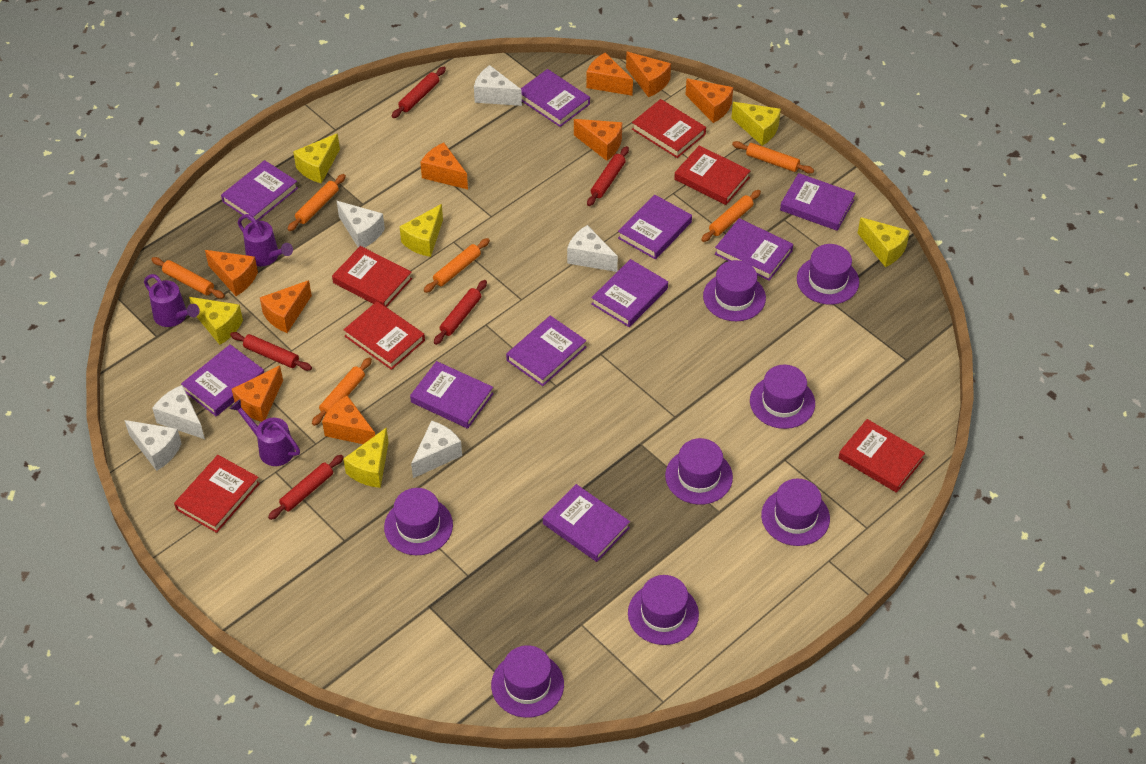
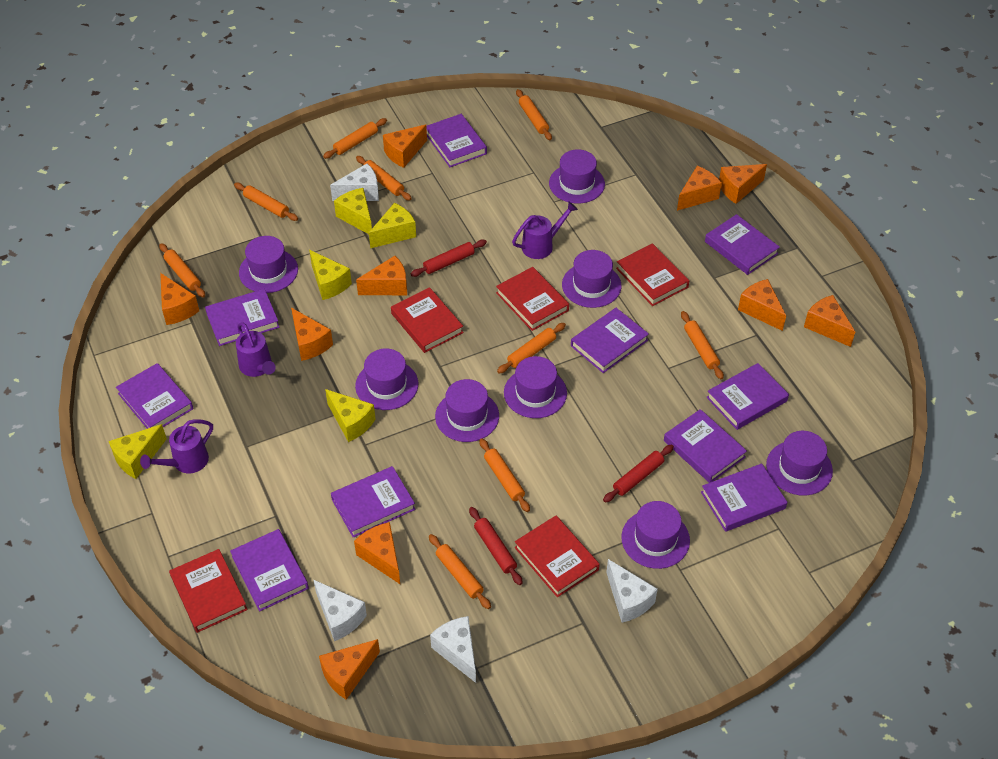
orange cheese: 9 -> 10
orange rolling pin: 6 -> 9
red book: 6 -> 5
red rolling pin: 5 -> 3
white cheese: 6 -> 4
yellow cheese: 6 -> 5

